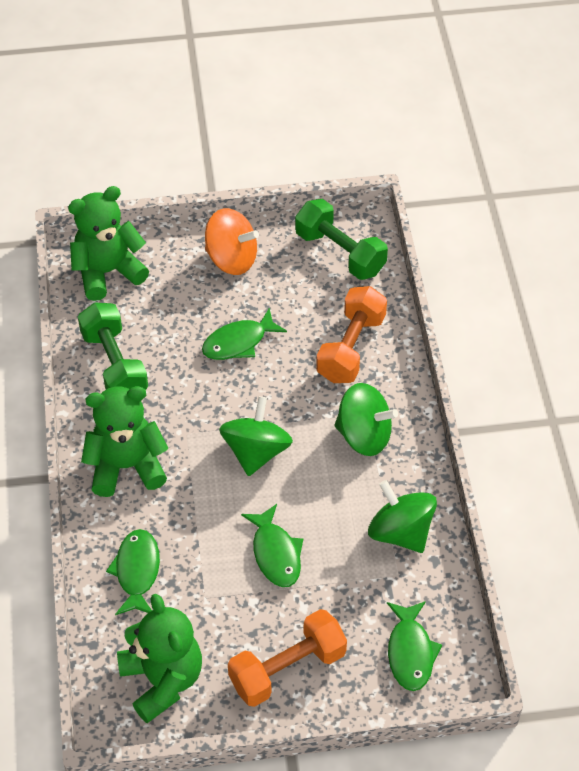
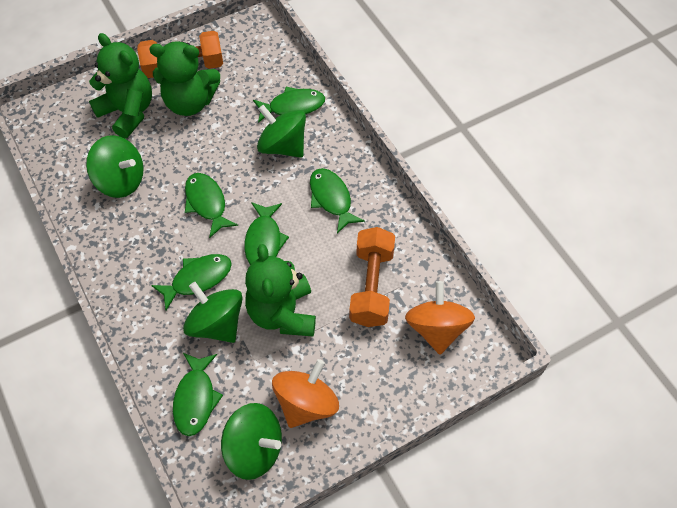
green dumbbell: 2 -> 0
green fish: 4 -> 6
green spinning top: 3 -> 4
orange spinning top: 1 -> 2

